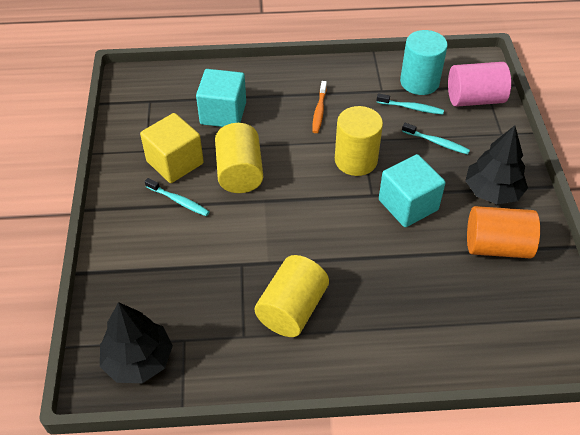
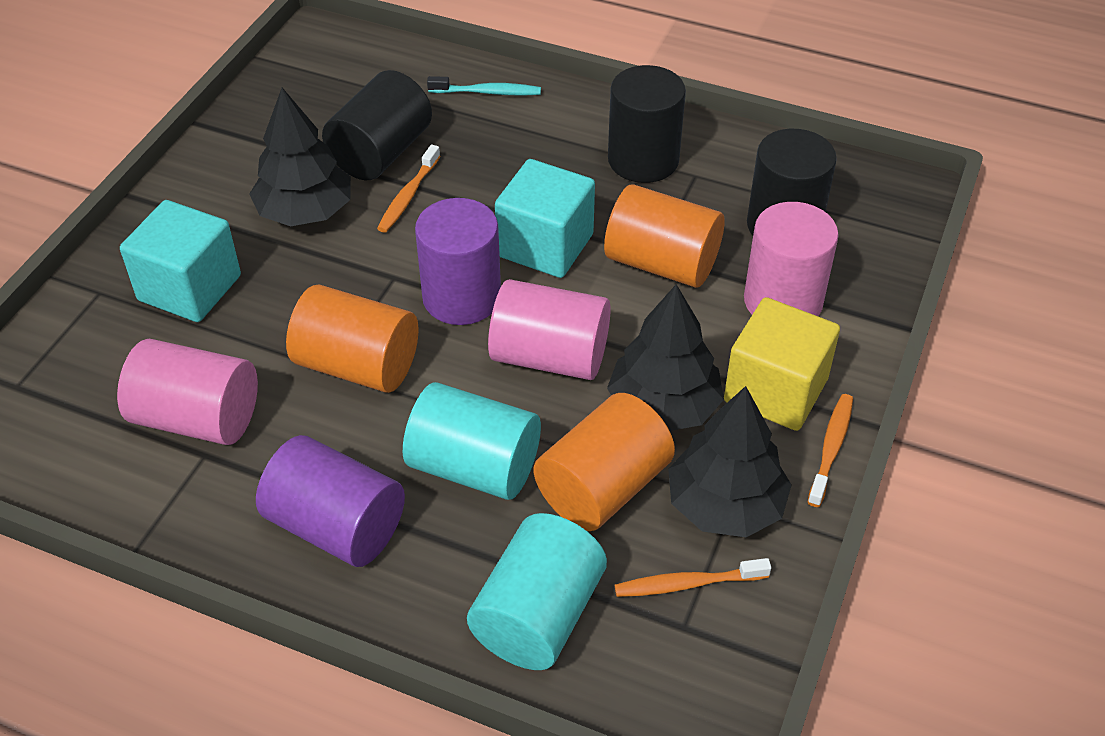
black cylinder: 0 -> 3
black tree: 2 -> 3
orange cylinder: 1 -> 3
orange toothbrush: 1 -> 3
pink cylinder: 1 -> 3
purple cylinder: 0 -> 2
turquoise cylinder: 1 -> 2
turquoise toothbrush: 3 -> 1
yellow cylinder: 3 -> 0

